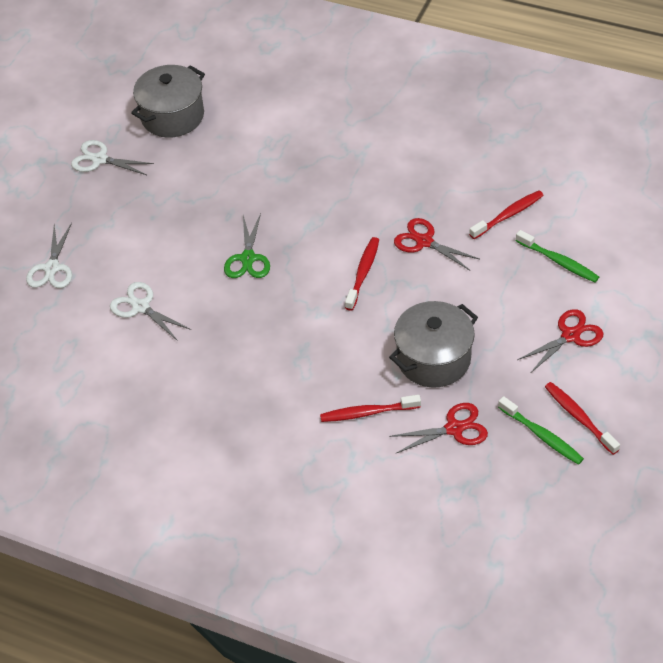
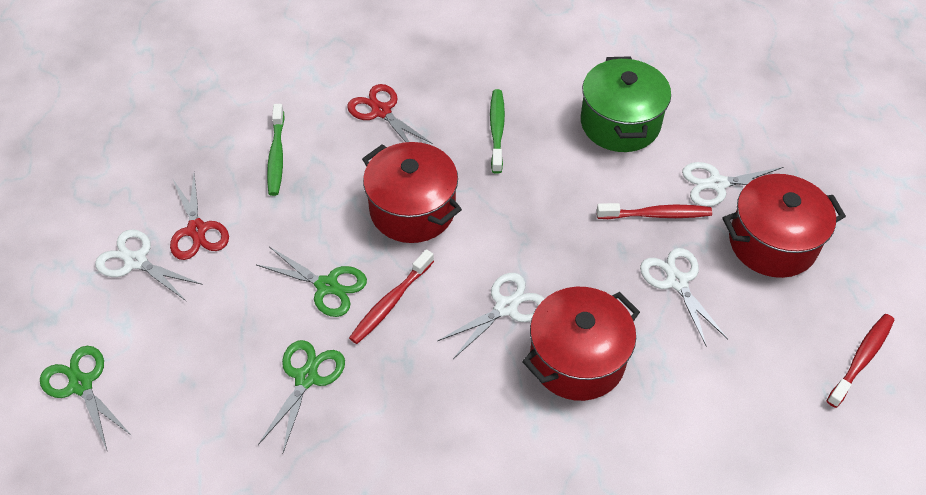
green pot: 0 -> 1
green scissors: 1 -> 3
grey pot: 2 -> 0
red pot: 0 -> 3
red scissors: 3 -> 2
red toothbrush: 4 -> 3
white scissors: 3 -> 4

